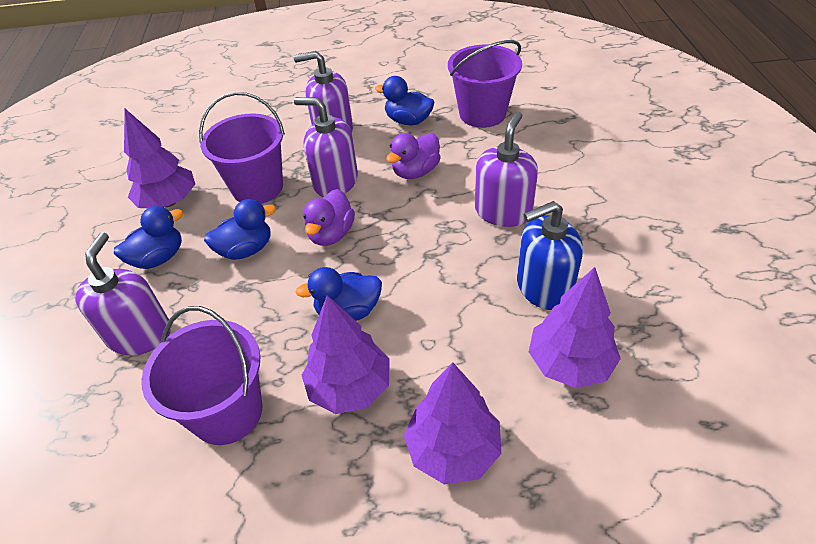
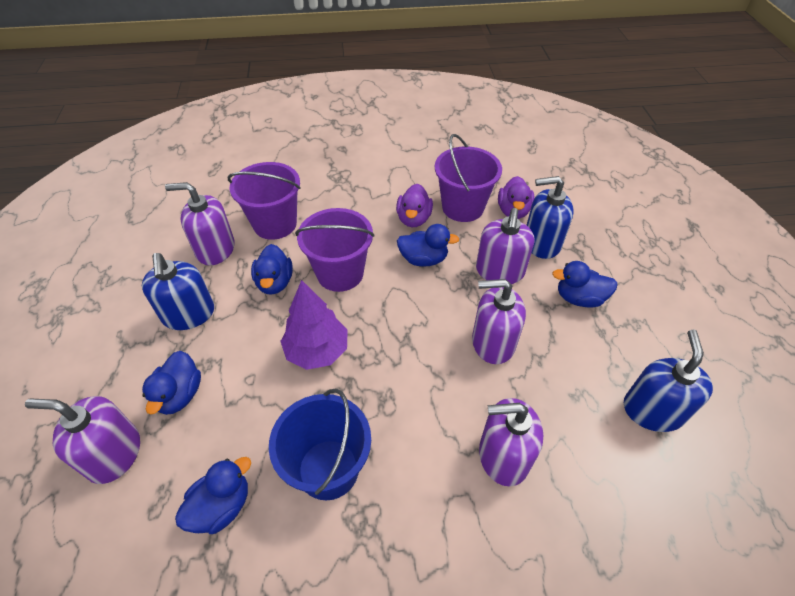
blue bucket: 0 -> 1
blue duck: 4 -> 5
blue soap dispenser: 1 -> 3
purple soap dispenser: 4 -> 5
purple tree: 4 -> 1

